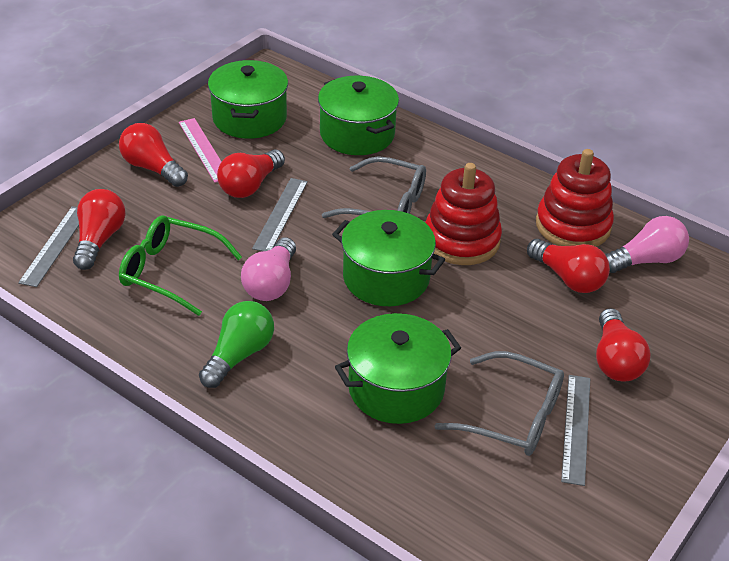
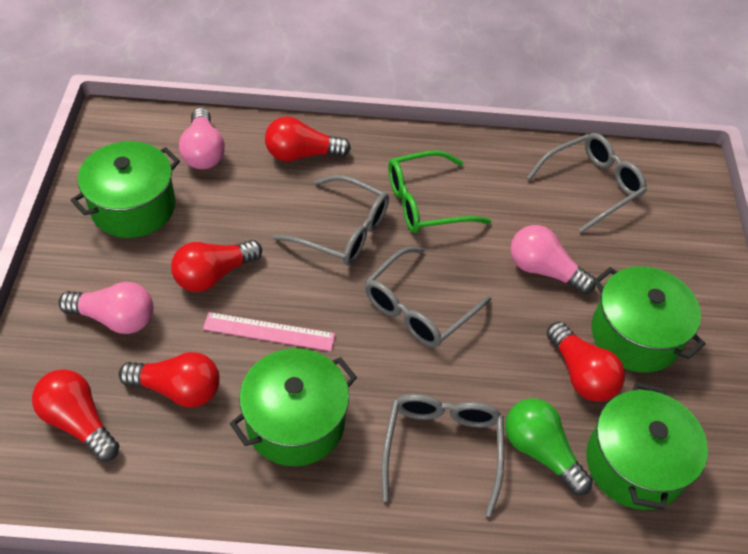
grey glasses: 2 -> 4
grey ruler: 3 -> 0
pink light bulb: 2 -> 3
red stacking toy: 2 -> 0

